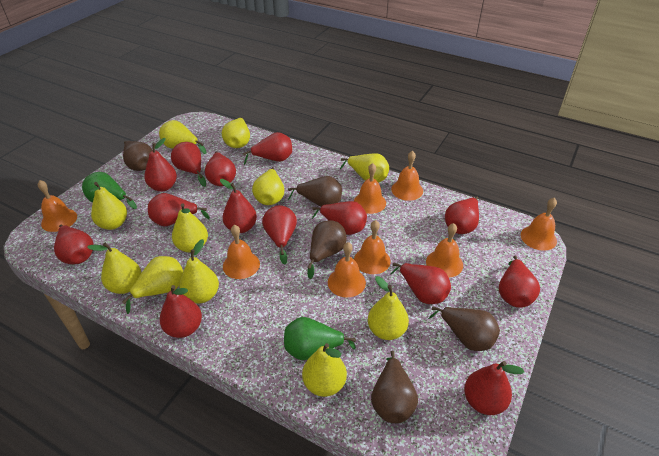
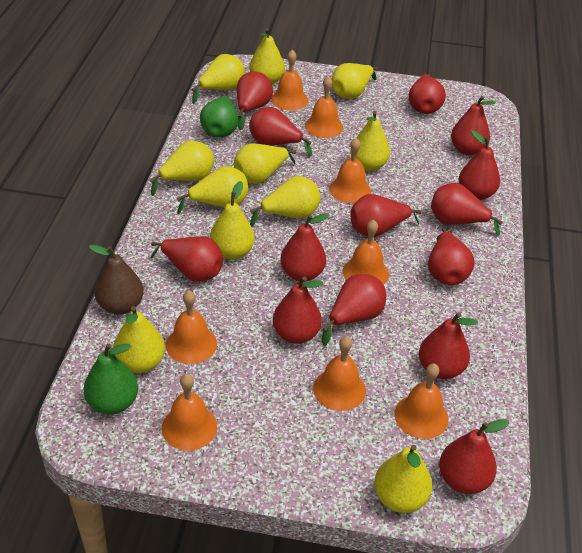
brown pear: 5 -> 1

